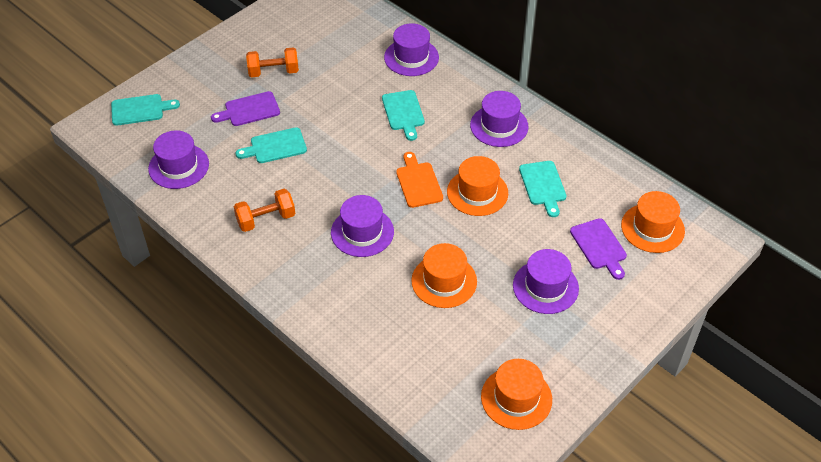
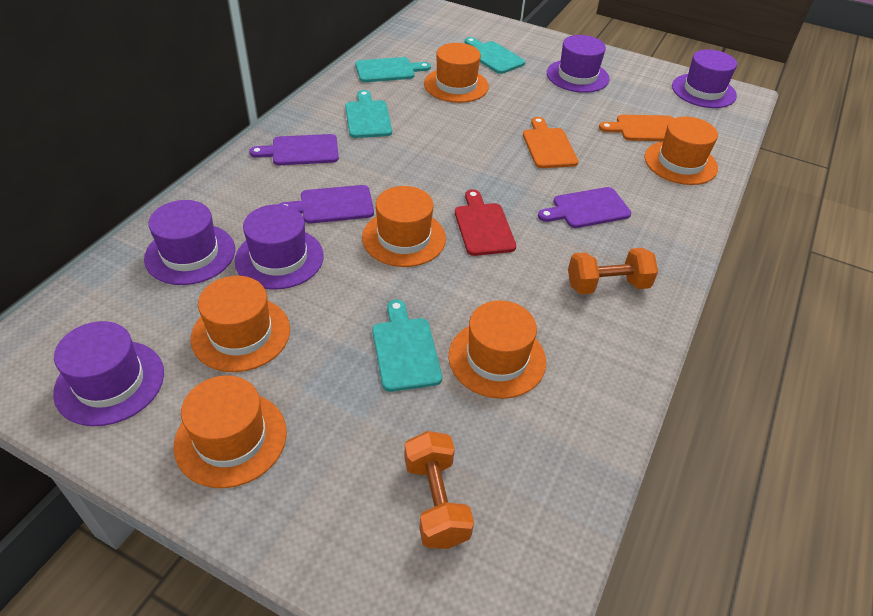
orange cutting board: 1 -> 2
orange hat: 4 -> 6
purple cutting board: 2 -> 3
red cutting board: 0 -> 1

